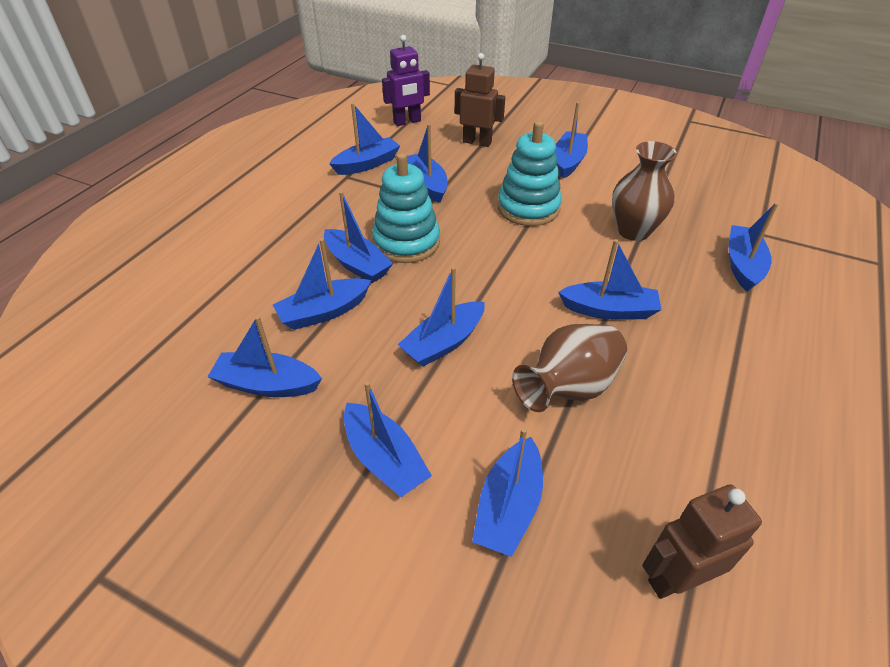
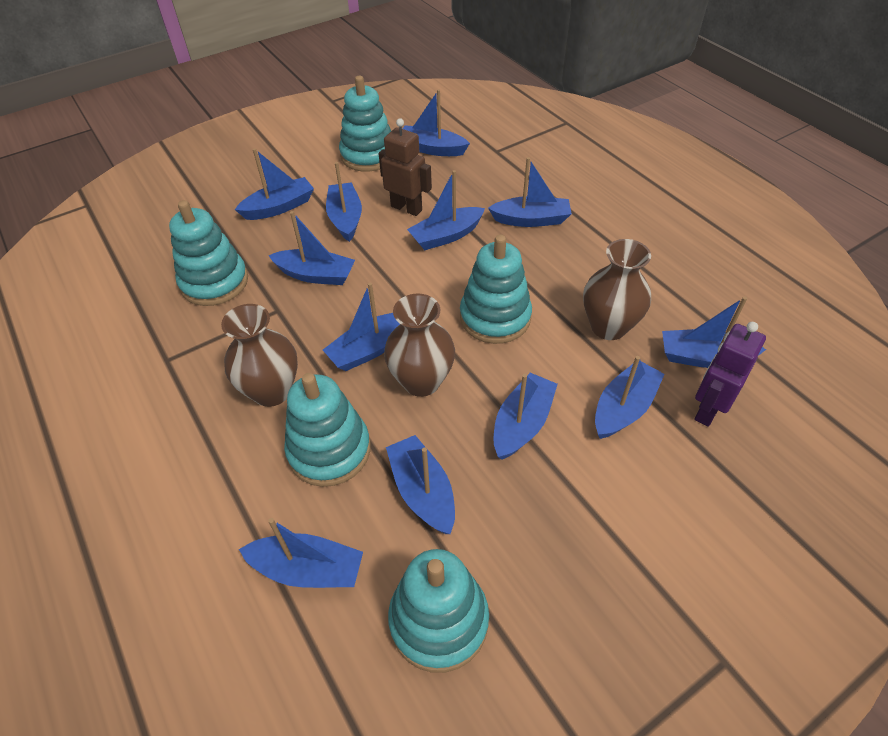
blue boat: 11 -> 12
brown robot: 2 -> 1
brown vase: 2 -> 3
turquoise stacking toy: 2 -> 5

